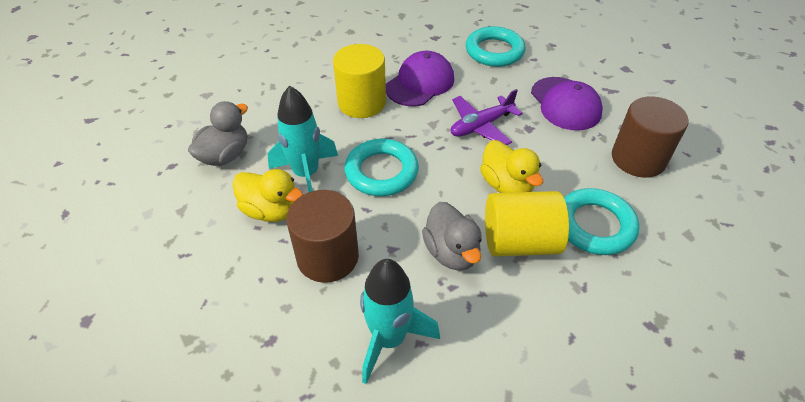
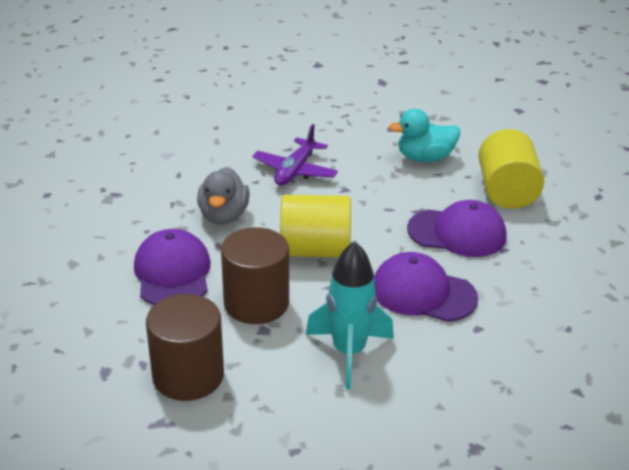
grey duck: 2 -> 1
purple cap: 2 -> 3
turquoise duck: 0 -> 1
turquoise ring: 3 -> 0
turquoise rocket: 2 -> 1
yellow duck: 2 -> 0

